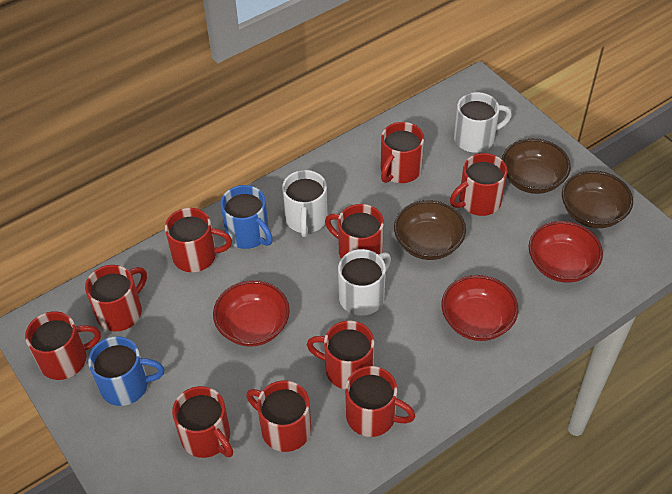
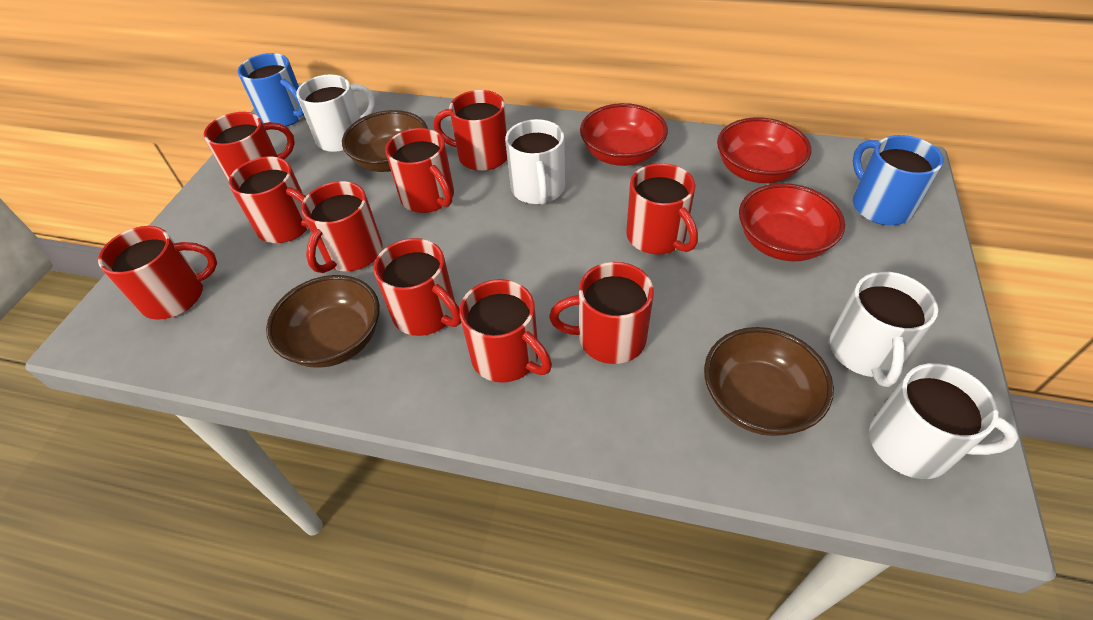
white mug: 3 -> 4

